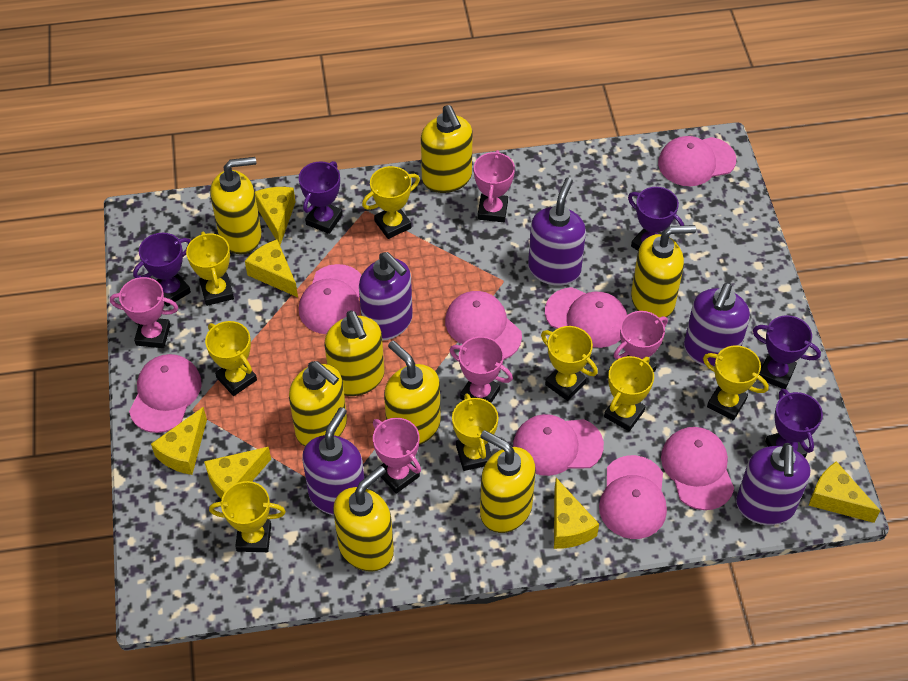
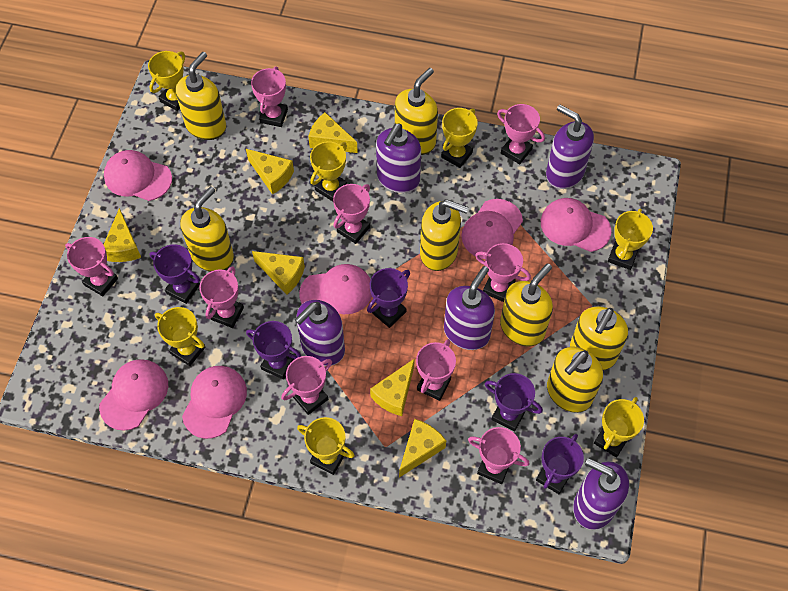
pink cap: 8 -> 6
pink trophy: 5 -> 9
yellow soap dispenser: 8 -> 7
yellow trophy: 8 -> 7

